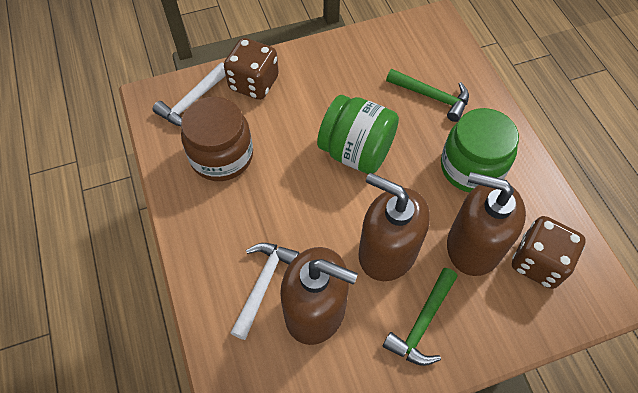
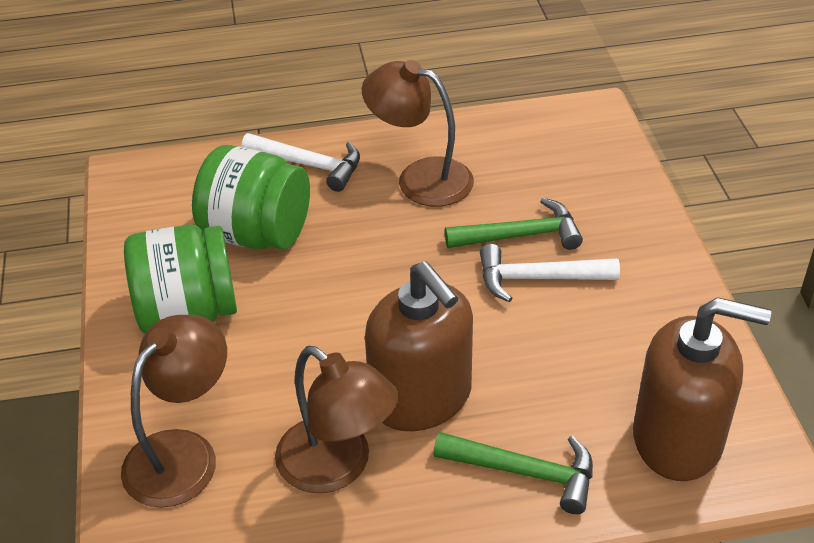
brown dice: 2 -> 0
brown jar: 1 -> 0
brown lamp: 0 -> 3
brown soap dispenser: 3 -> 2

